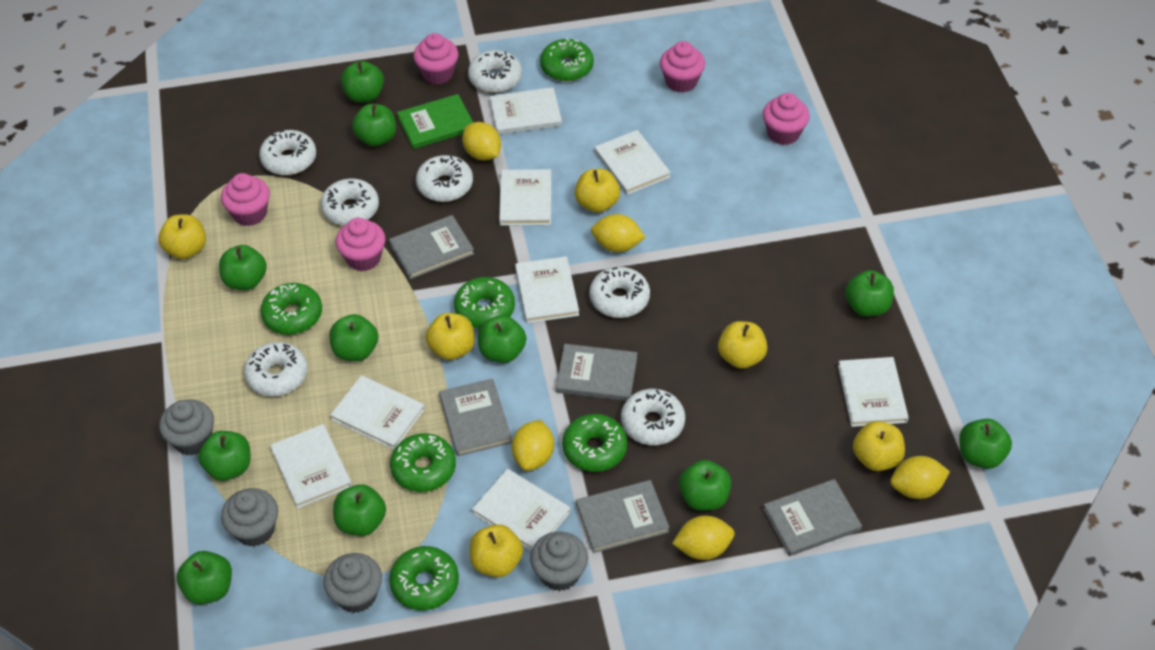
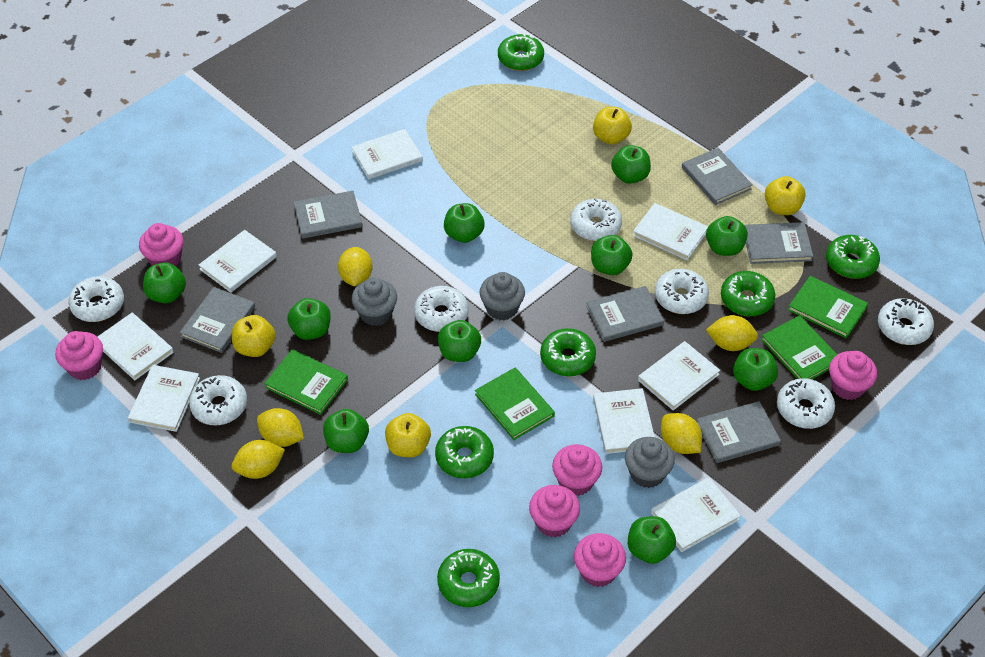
green apple: 11 -> 10
green book: 1 -> 4
grey book: 5 -> 6
grey cupcake: 4 -> 3
pink cupcake: 5 -> 6
yellow apple: 6 -> 4

